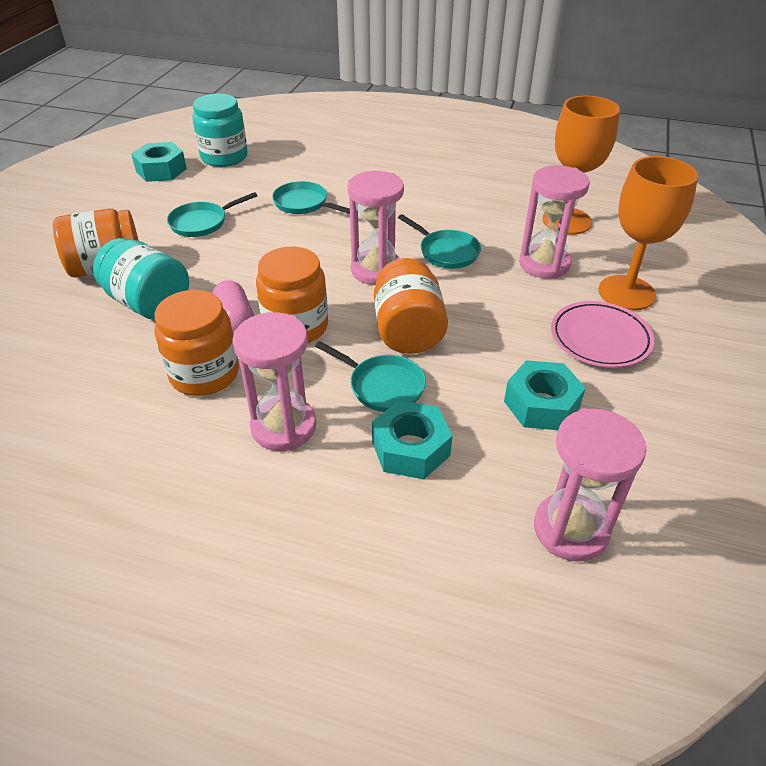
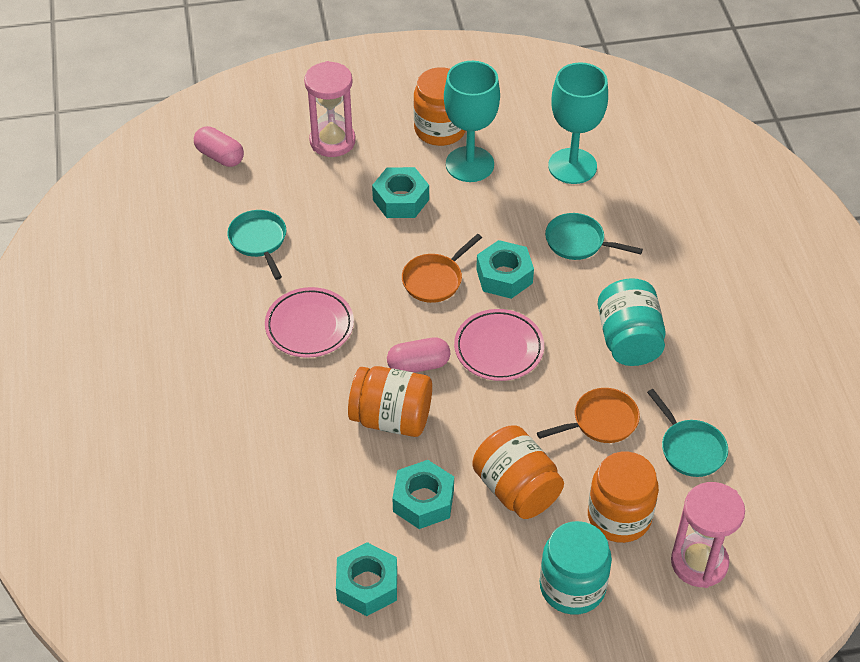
orange goblet: 2 -> 0
orange pan: 0 -> 2
pink capsule: 1 -> 2
pink hourglass: 4 -> 2
pink plate: 1 -> 2
turquoise goblet: 0 -> 2
turquoise nut: 3 -> 4
turquoise pan: 4 -> 3

